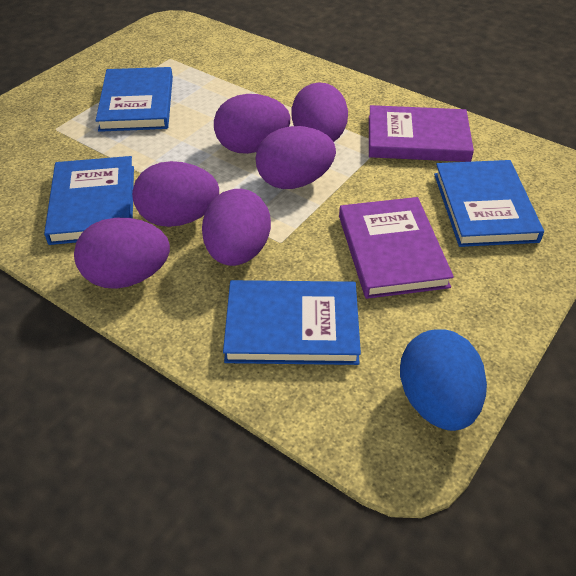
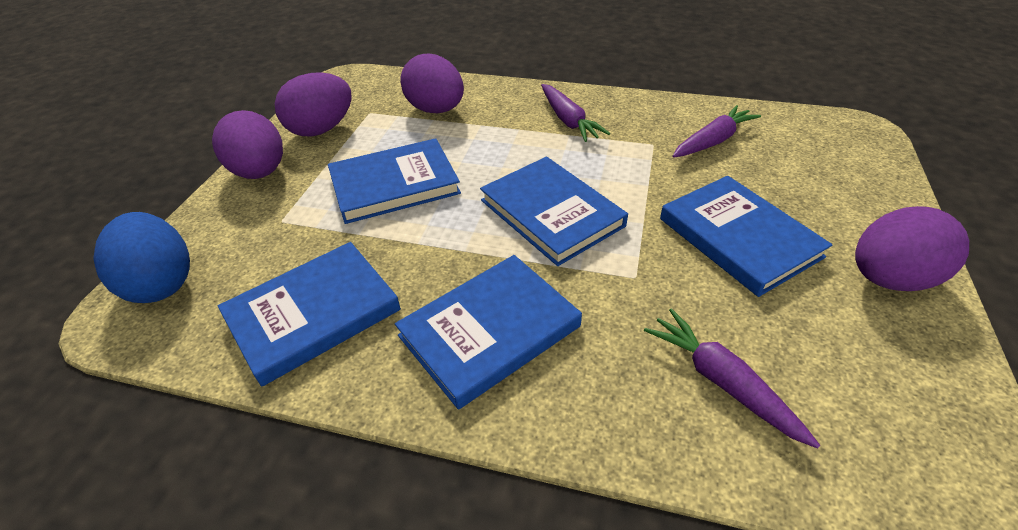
blue book: 4 -> 5
purple book: 2 -> 0
purple carrot: 0 -> 3
purple egg: 6 -> 4

